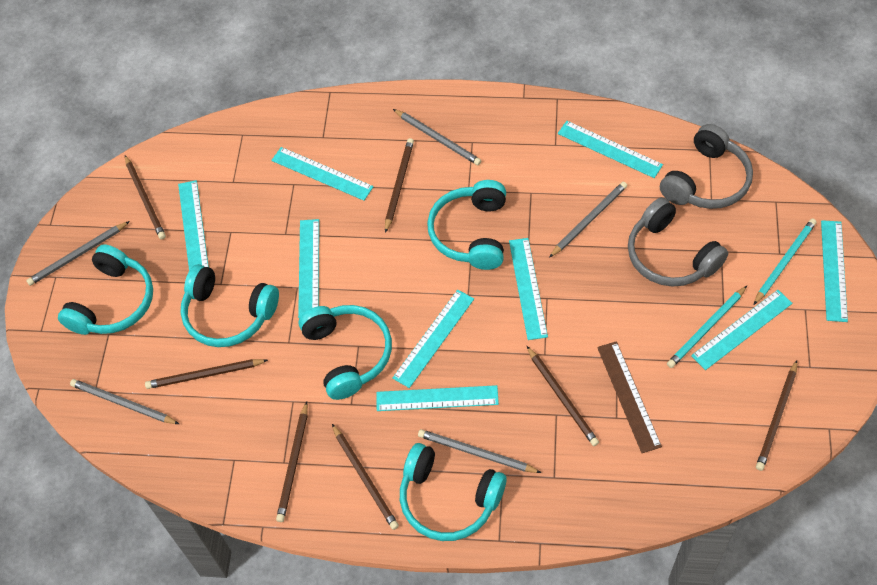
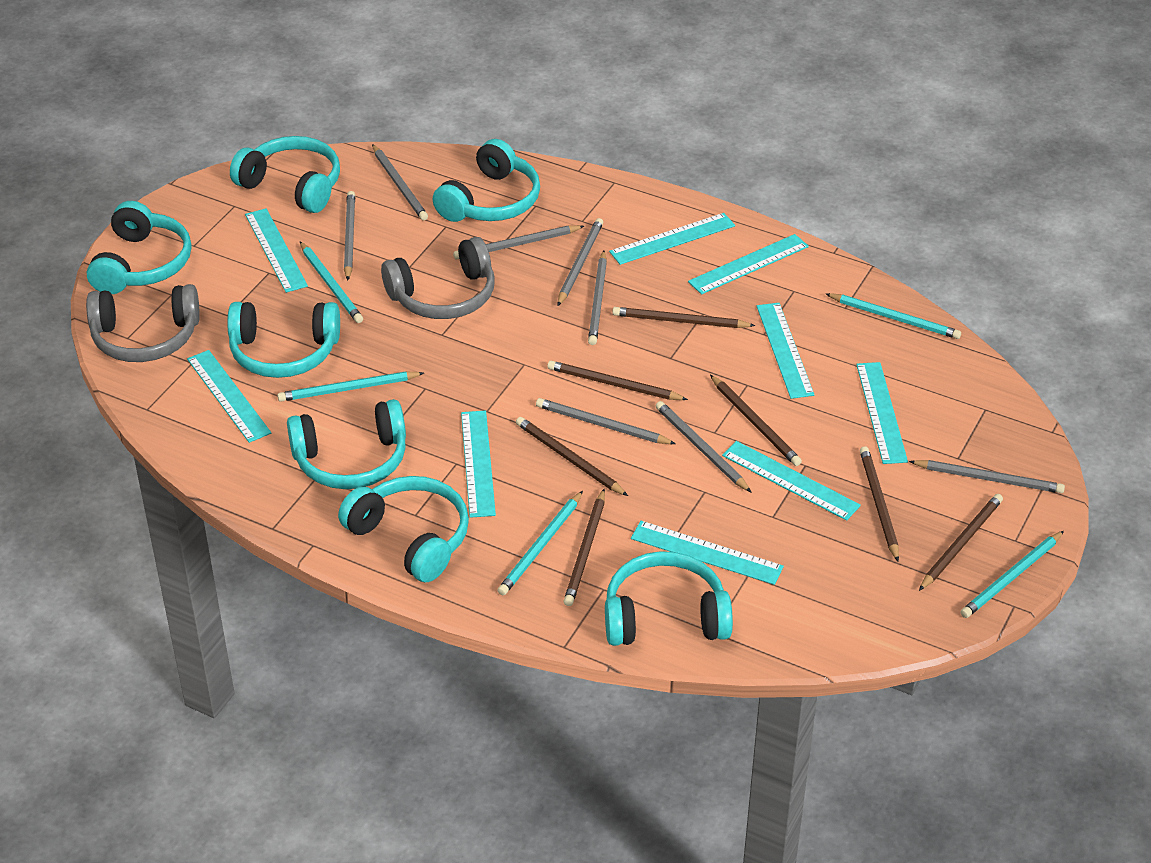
brown ruler: 1 -> 0
grey pencil: 5 -> 8
turquoise headphones: 5 -> 7
turquoise pencil: 2 -> 5

